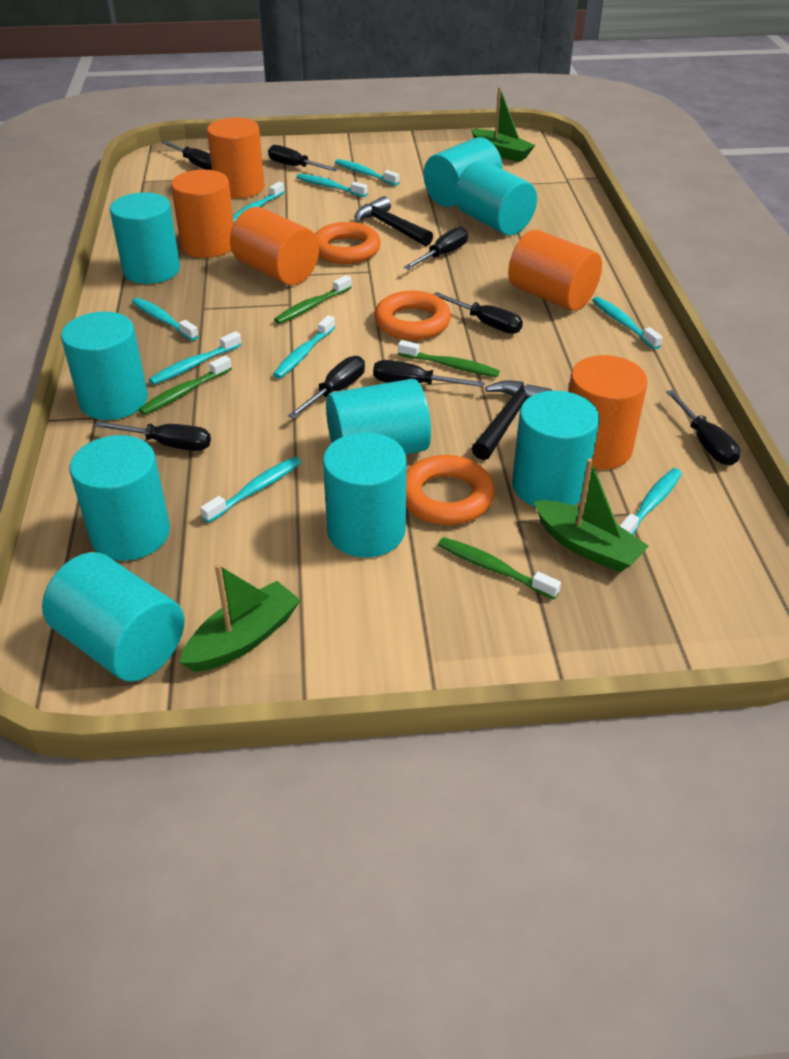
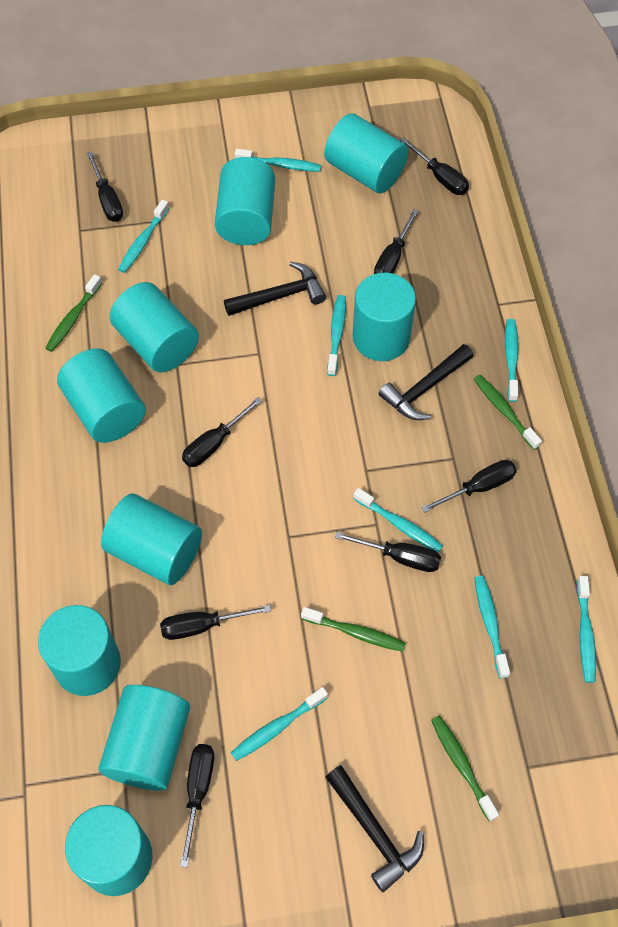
black hammer: 2 -> 3
green boat: 3 -> 0
orange cylinder: 5 -> 0
orange ring: 3 -> 0
turquoise toothbrush: 9 -> 8

